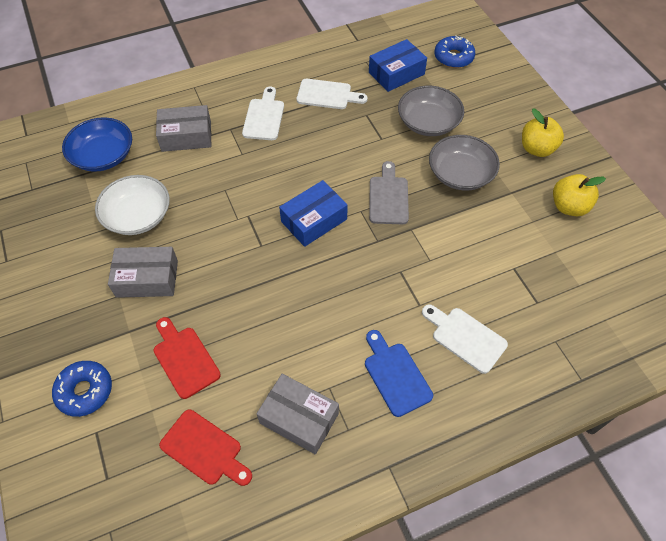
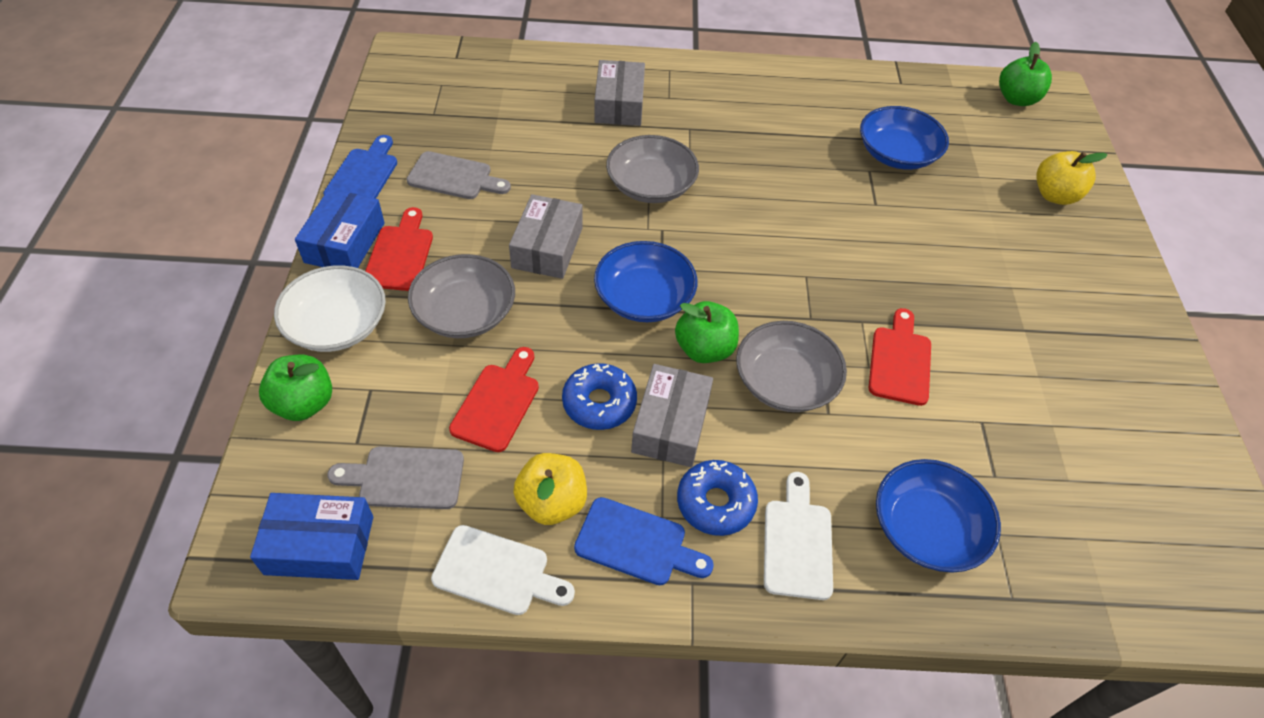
blue bowl: 1 -> 3
blue cutting board: 1 -> 2
green apple: 0 -> 3
grey bowl: 2 -> 3
grey cutting board: 1 -> 2
red cutting board: 2 -> 3
white cutting board: 3 -> 2

